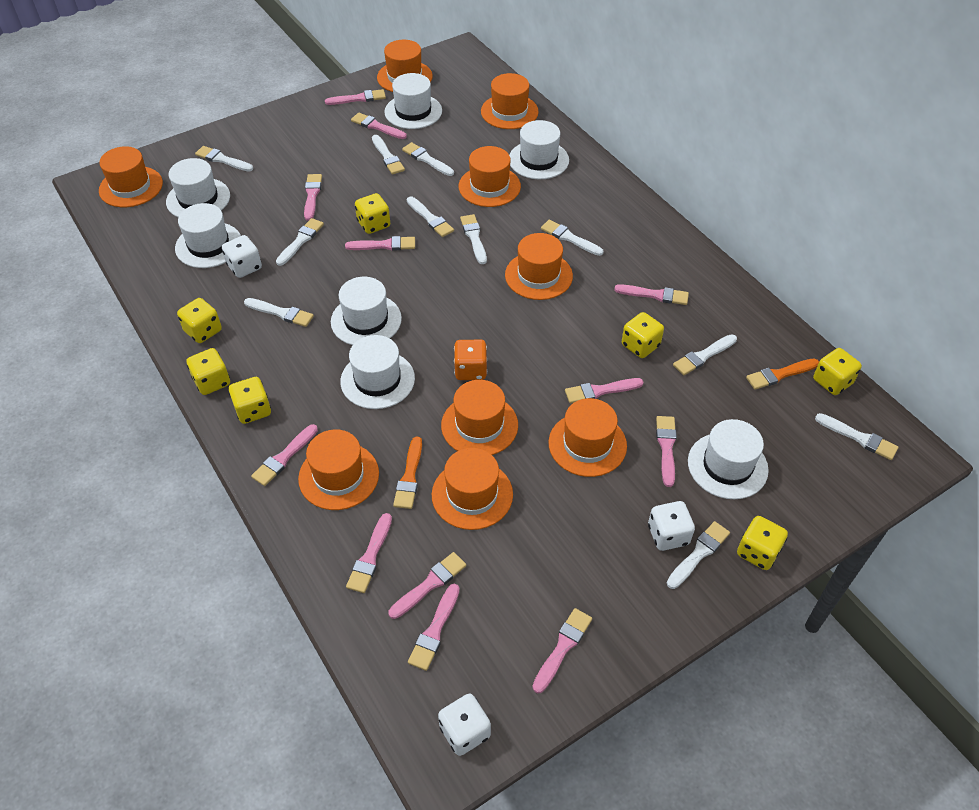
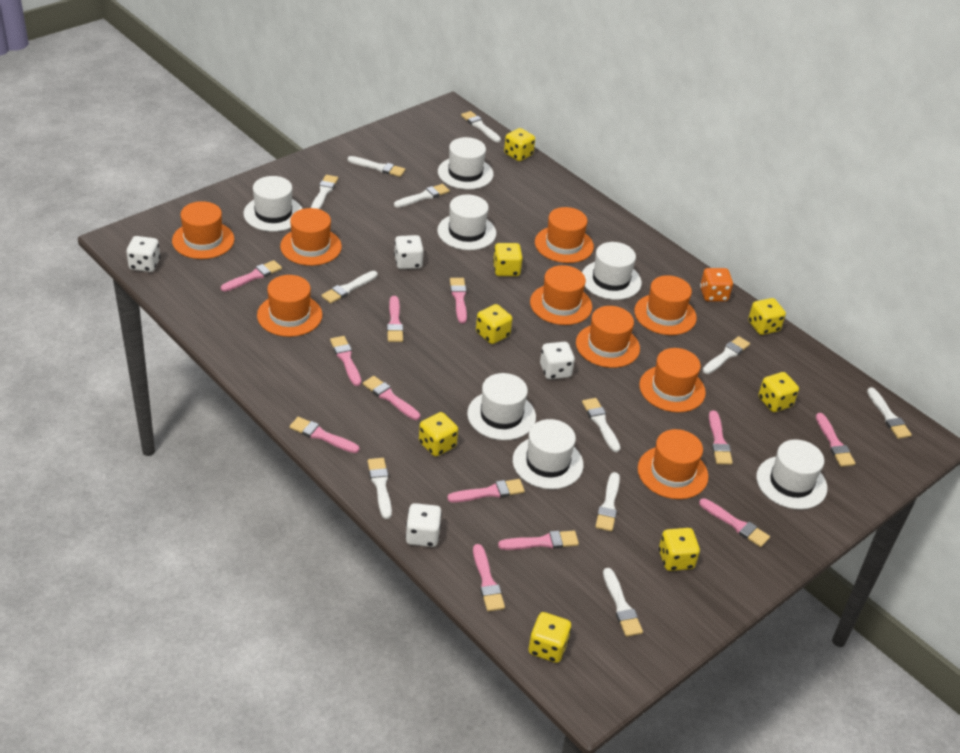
orange brush: 2 -> 0
white dice: 3 -> 4
yellow dice: 7 -> 8

